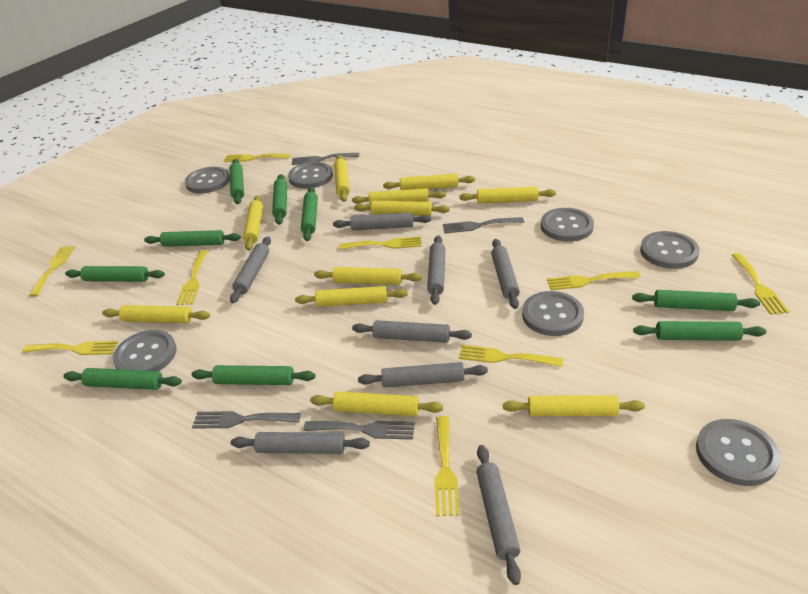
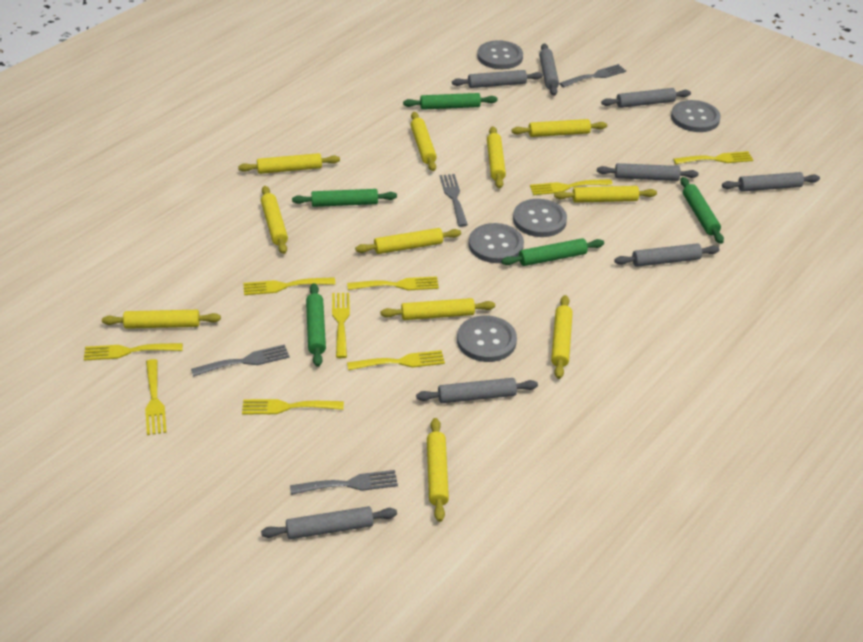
green rolling pin: 9 -> 5
grey button: 7 -> 5

